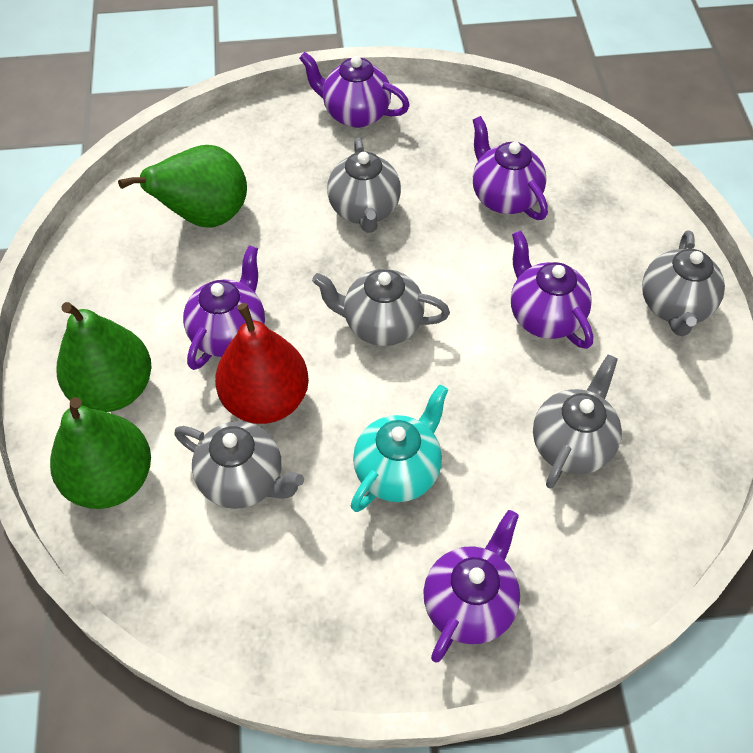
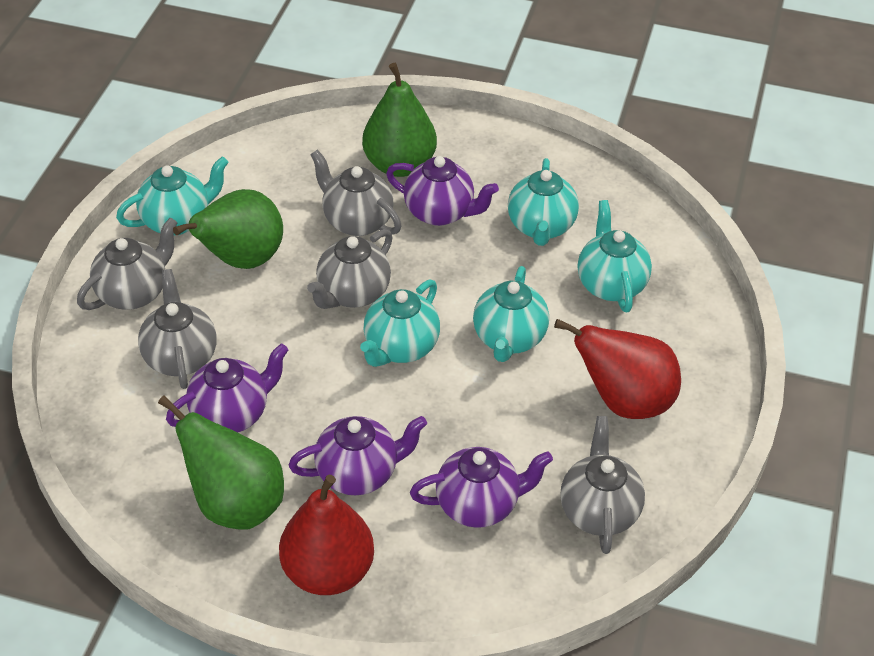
purple teapot: 5 -> 4
red pear: 1 -> 2
turquoise teapot: 1 -> 5

